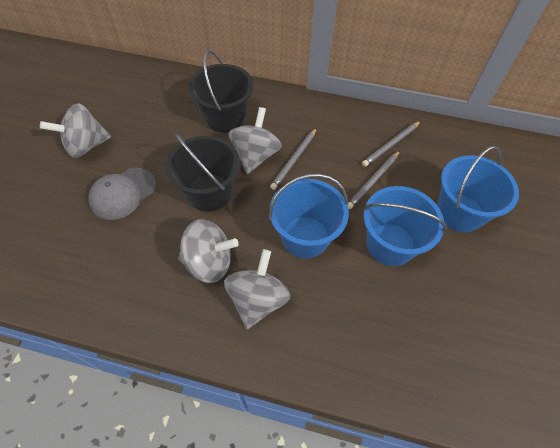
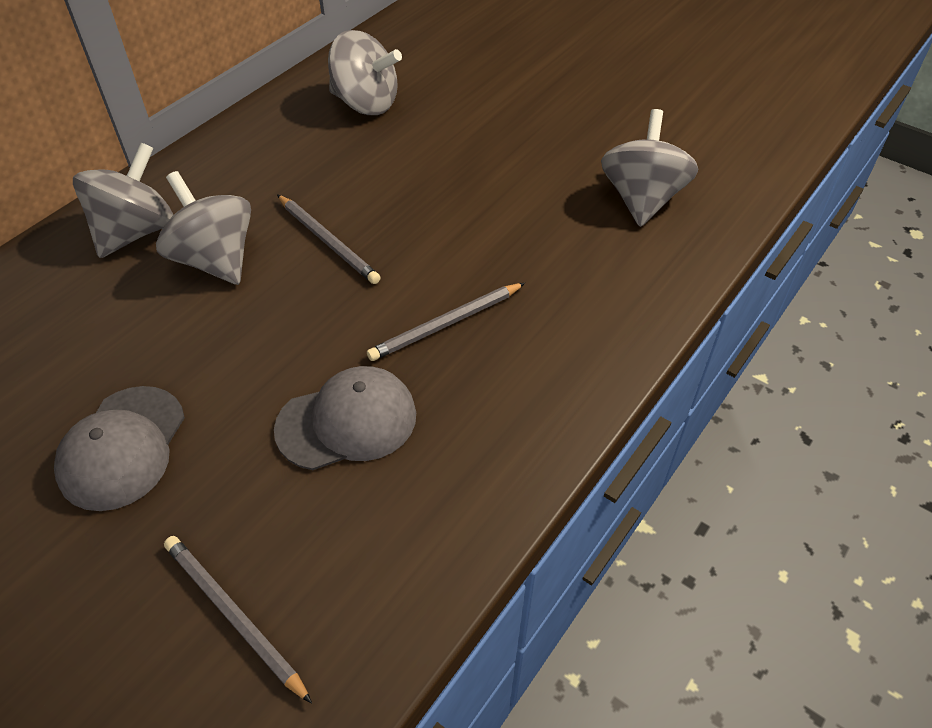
black bucket: 2 -> 0
blue bucket: 3 -> 0
grey cap: 1 -> 2

